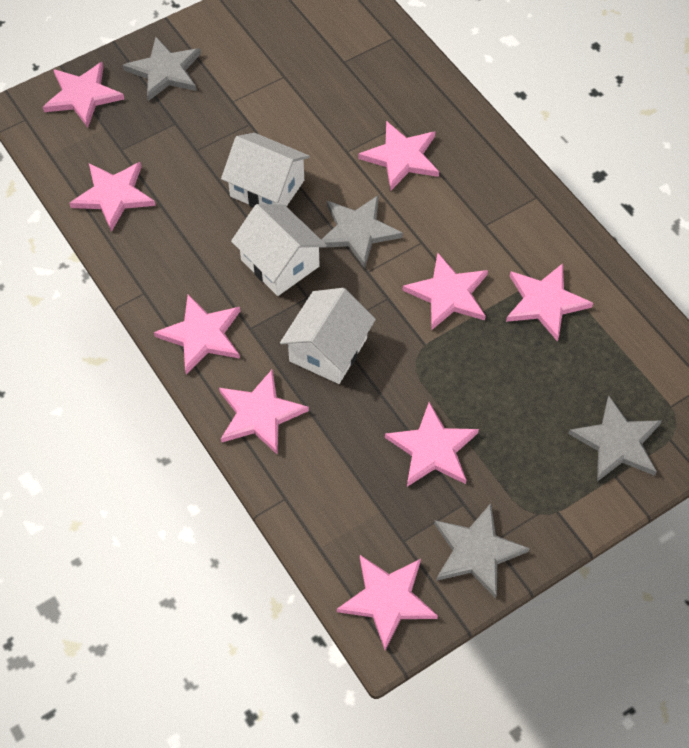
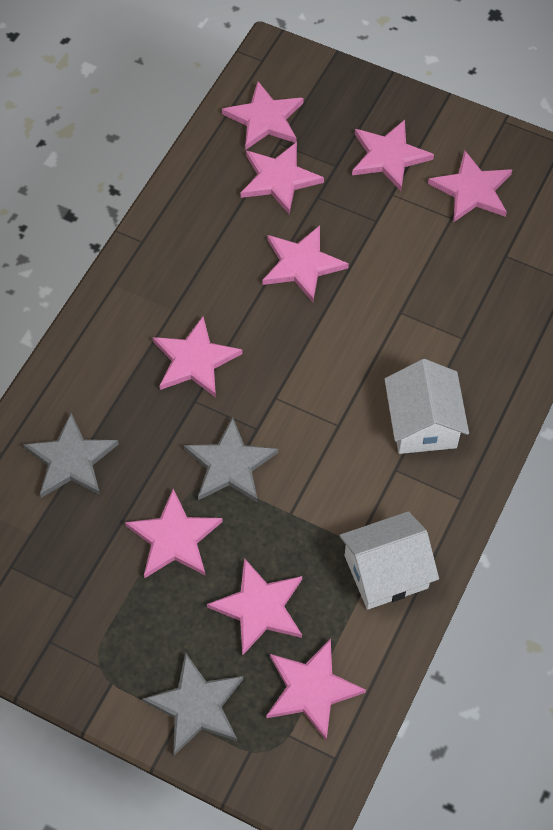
grey star: 4 -> 3
white house: 3 -> 2

